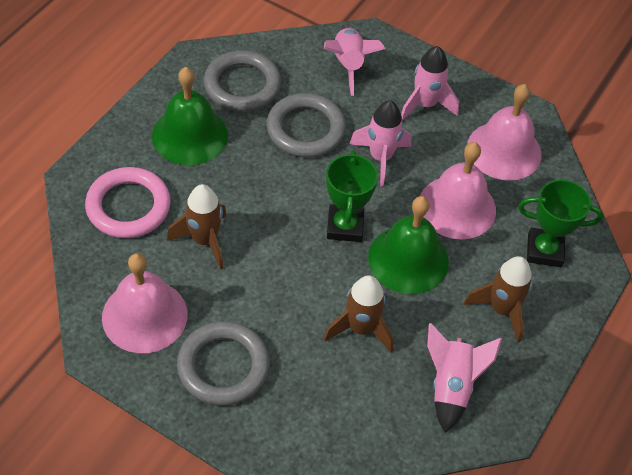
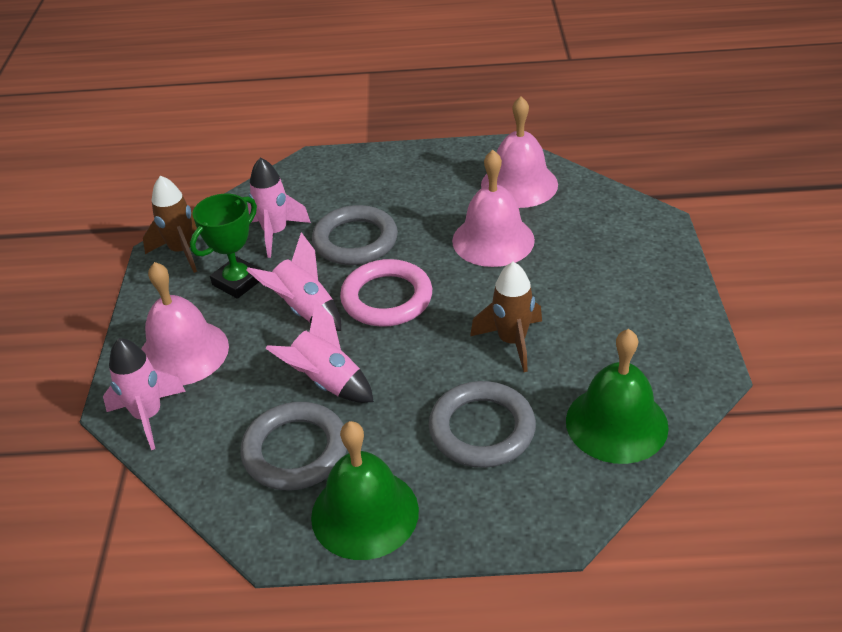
brown rocket: 3 -> 2
green trophy: 2 -> 1

